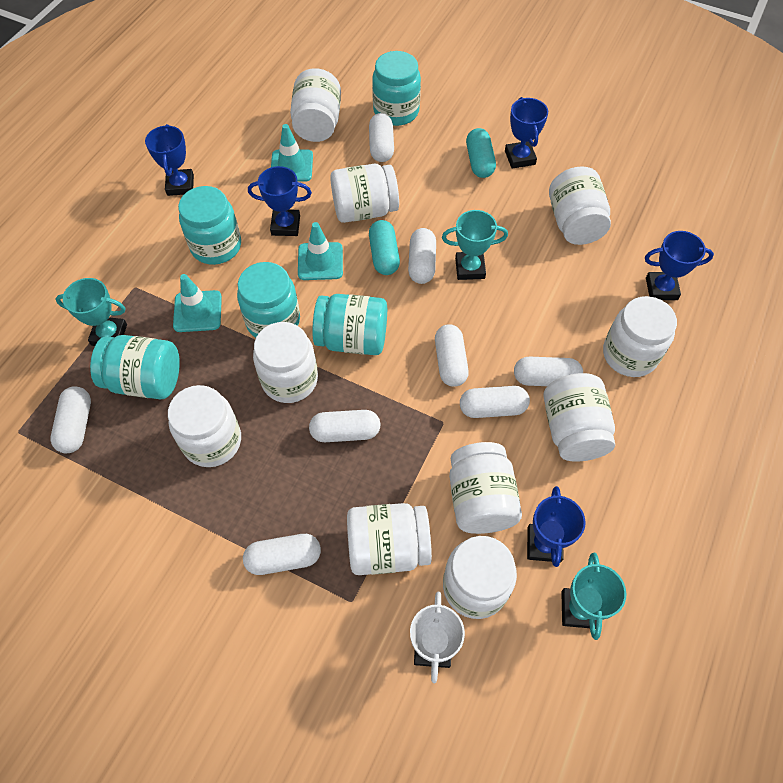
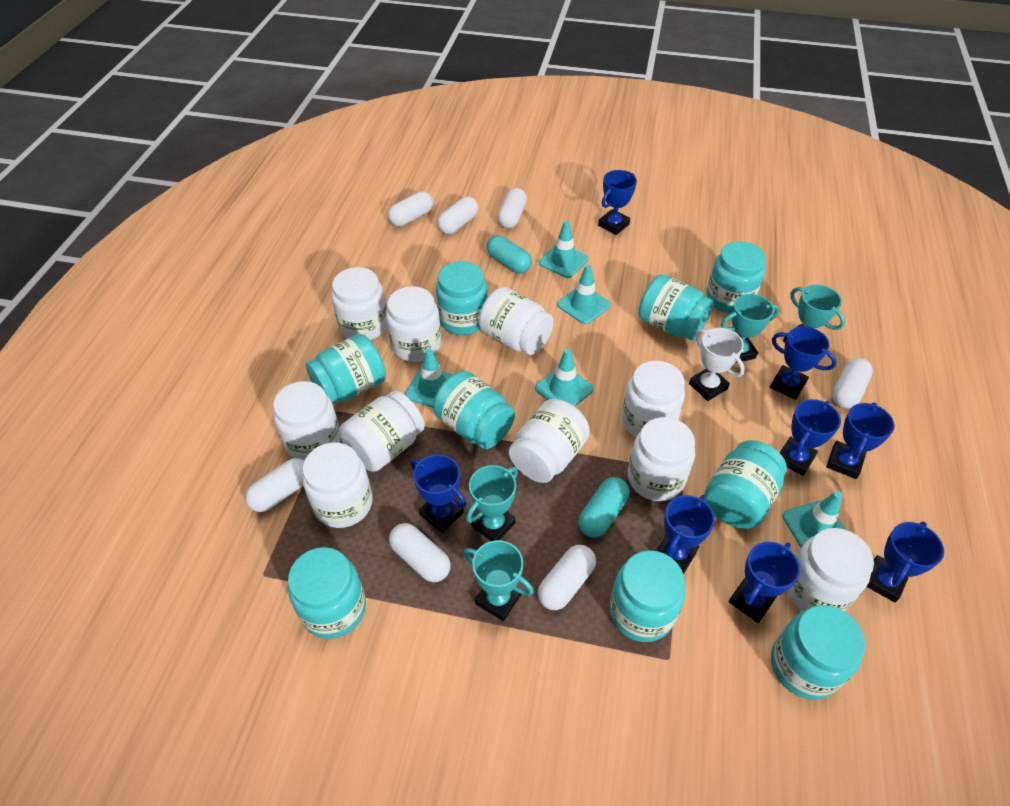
blue trophy: 5 -> 8
turquoise jar: 5 -> 9
turquoise traffic cone: 3 -> 5
turquoise trophy: 3 -> 4
white capsule: 8 -> 7

